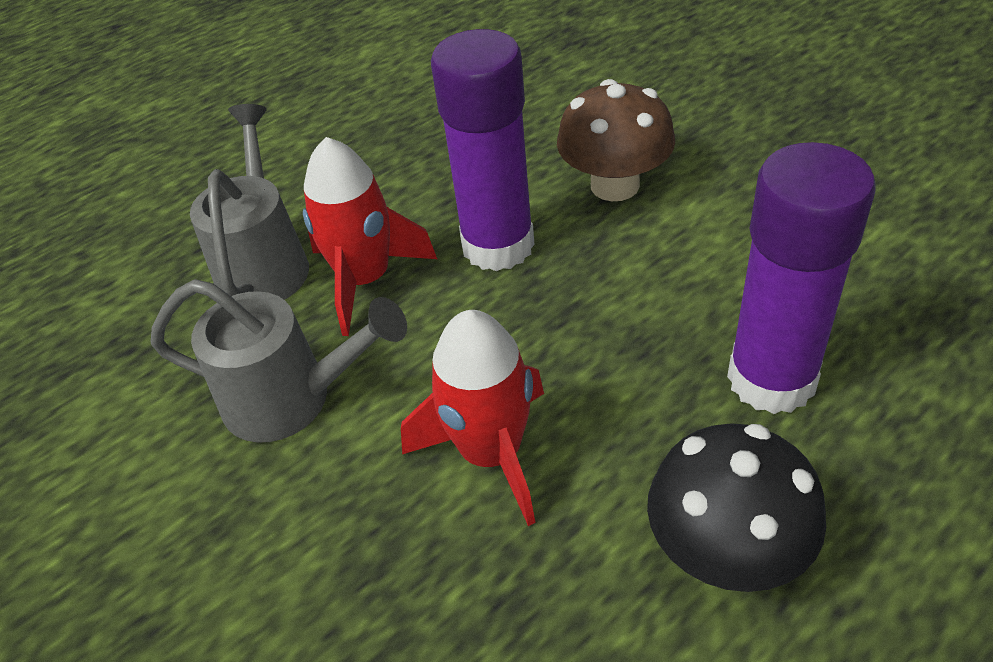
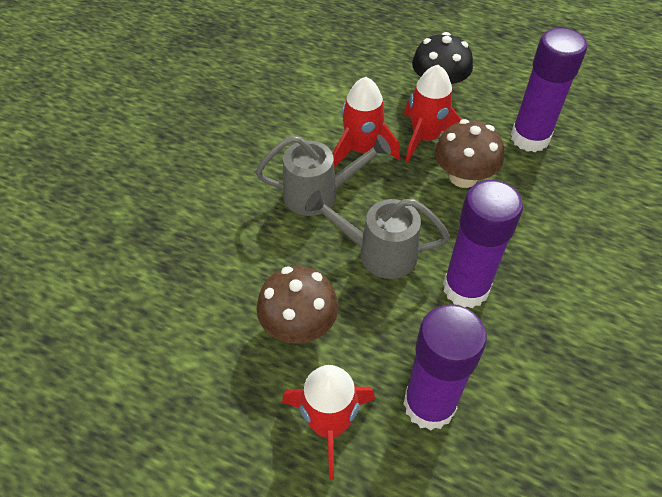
brown mushroom: 1 -> 2
purple glue stick: 2 -> 3
red rocket: 2 -> 3

